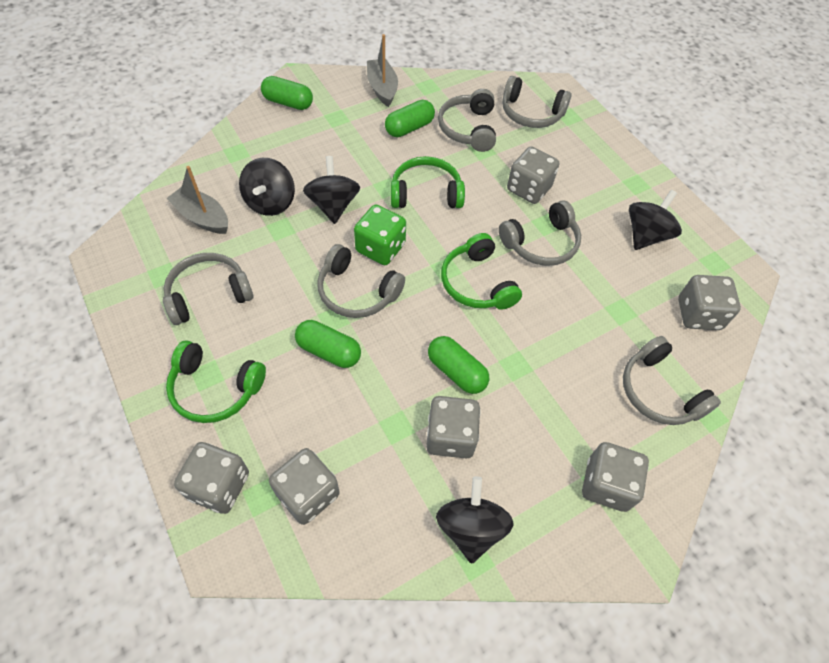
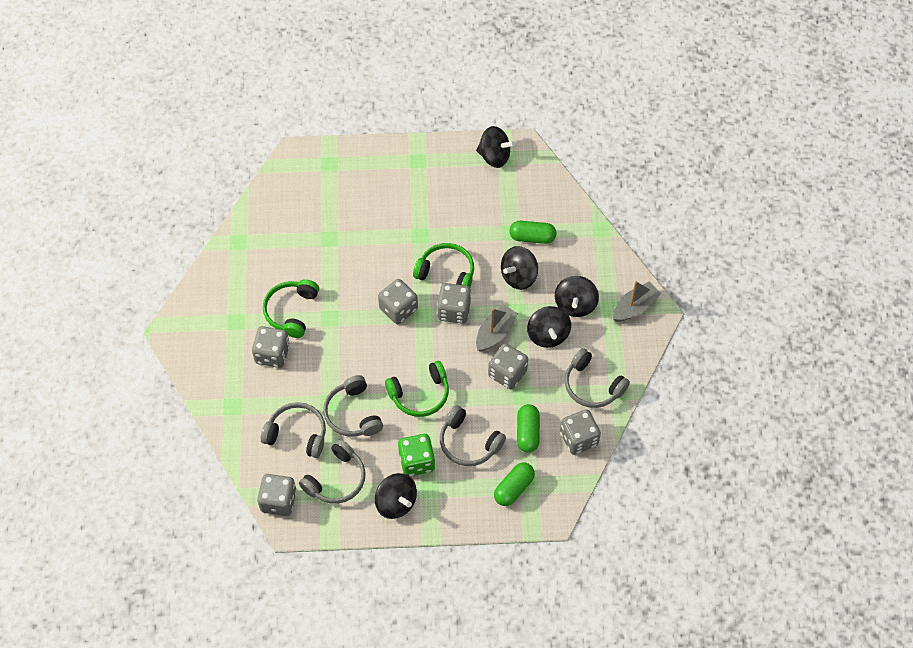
black spinning top: 4 -> 5
green capsule: 4 -> 3
grey headphones: 6 -> 5

